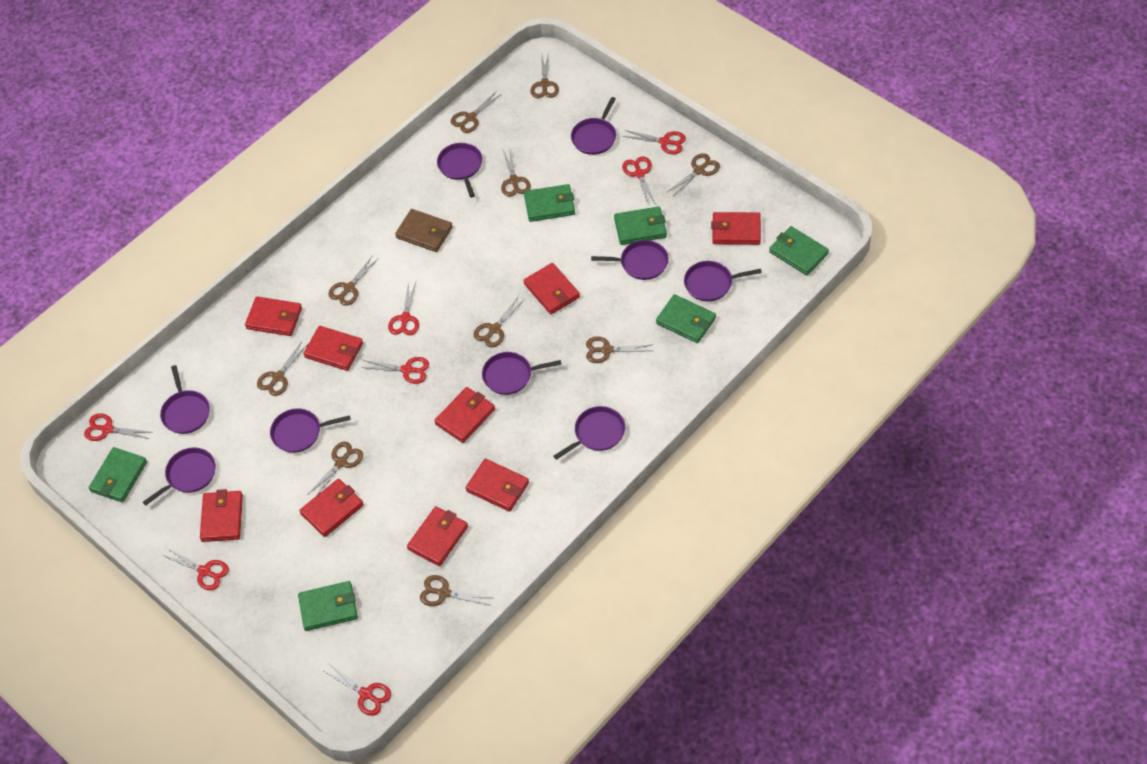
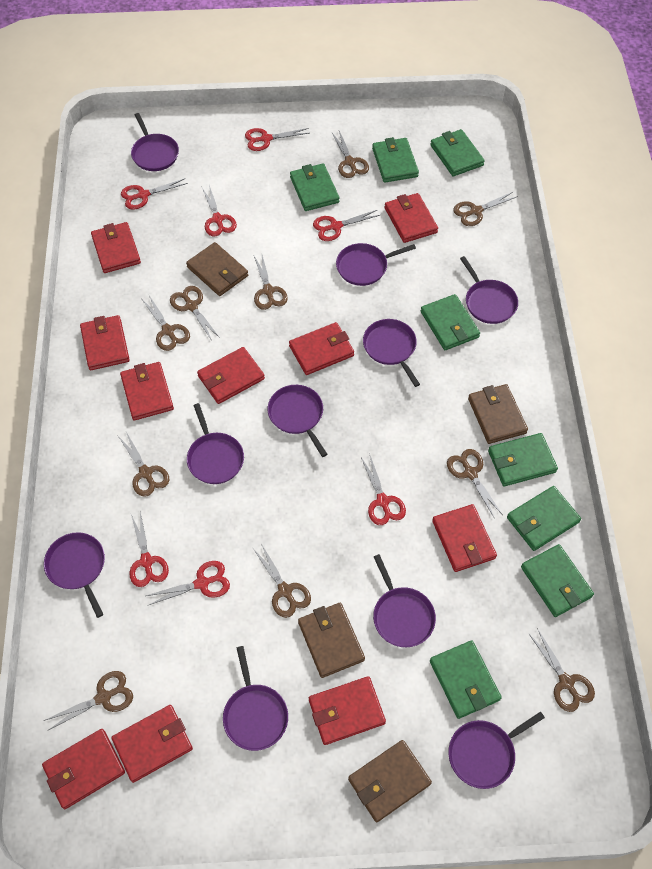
brown wallet: 1 -> 4
green wallet: 6 -> 8
purple pan: 9 -> 10
red wallet: 9 -> 10

